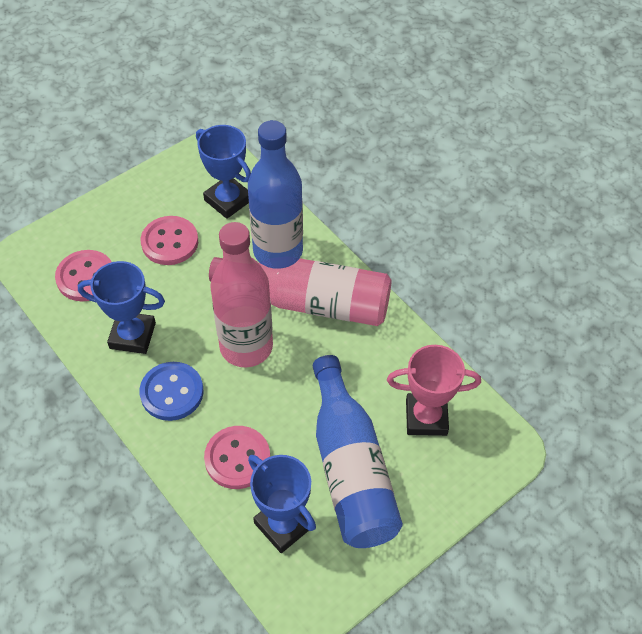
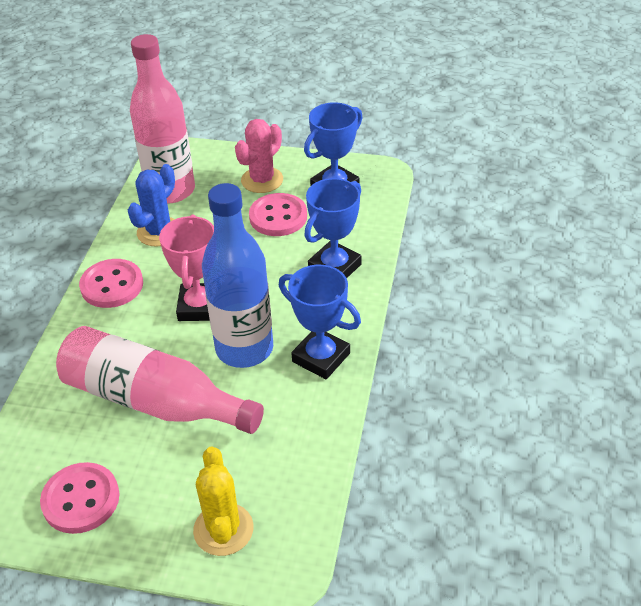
blue bottle: 2 -> 1
blue button: 1 -> 0
blue cactus: 0 -> 1
pink cactus: 0 -> 1
yellow cactus: 0 -> 1

